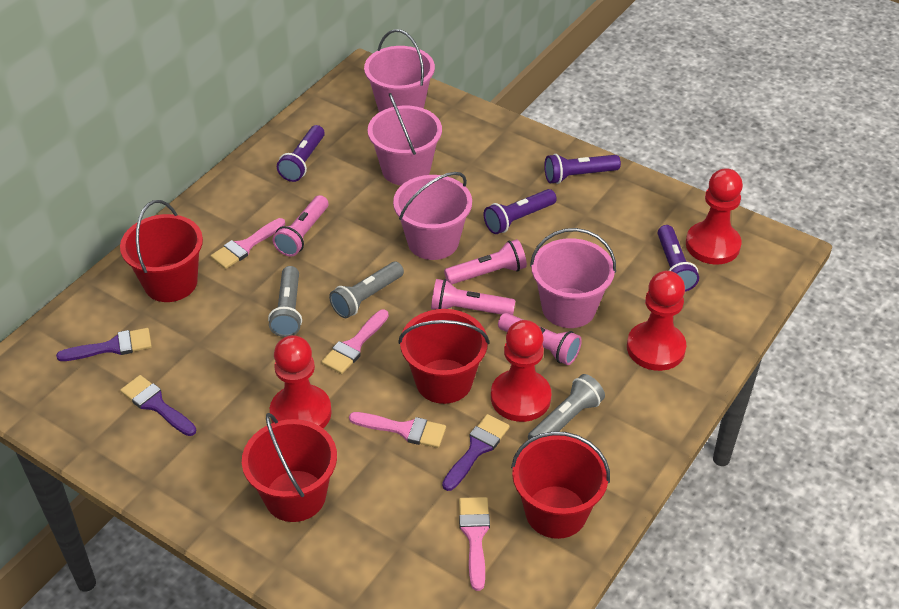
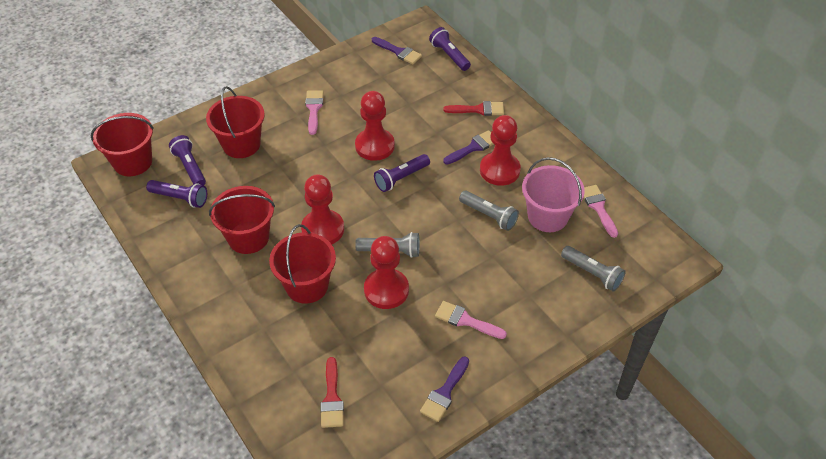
pink brush: 4 -> 3
pink bucket: 4 -> 1
pink flashlight: 4 -> 0
red brush: 0 -> 2

